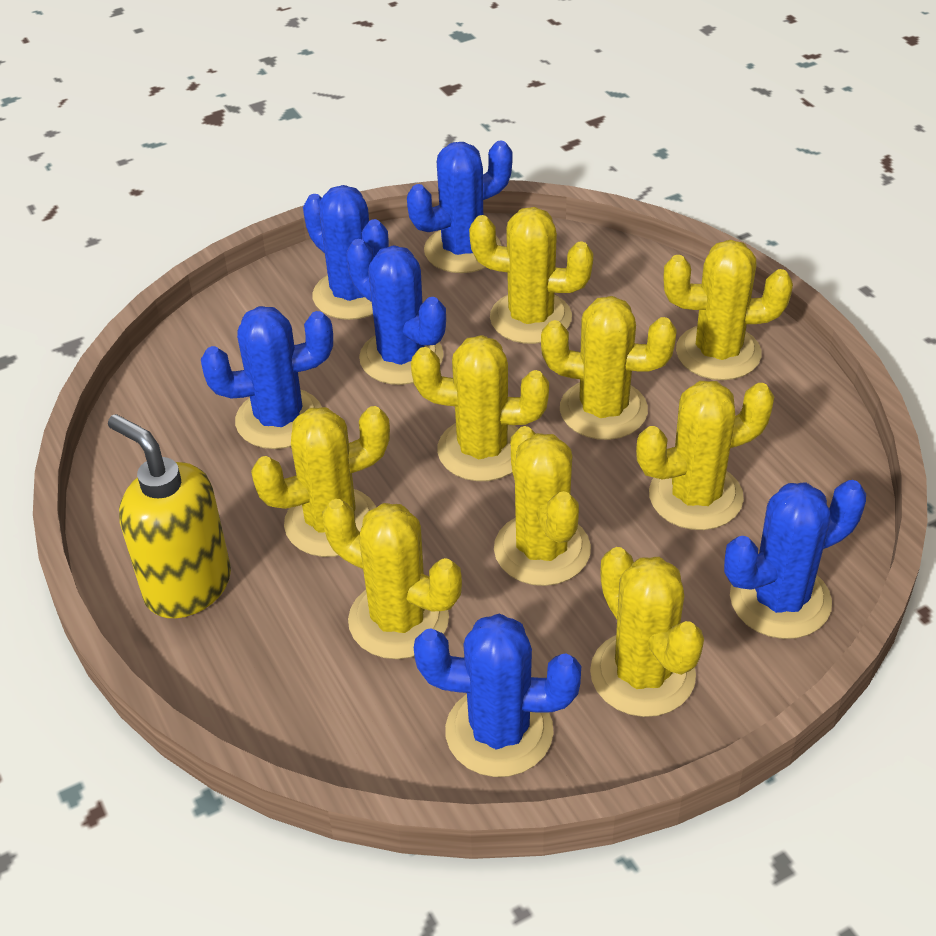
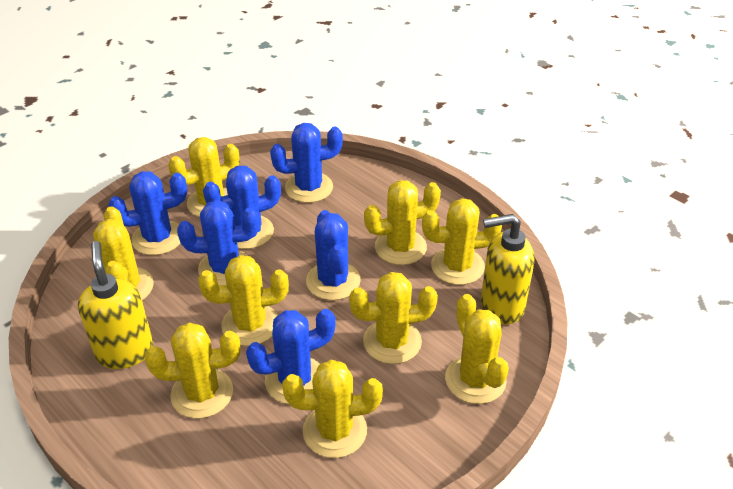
yellow soap dispenser: 1 -> 2

